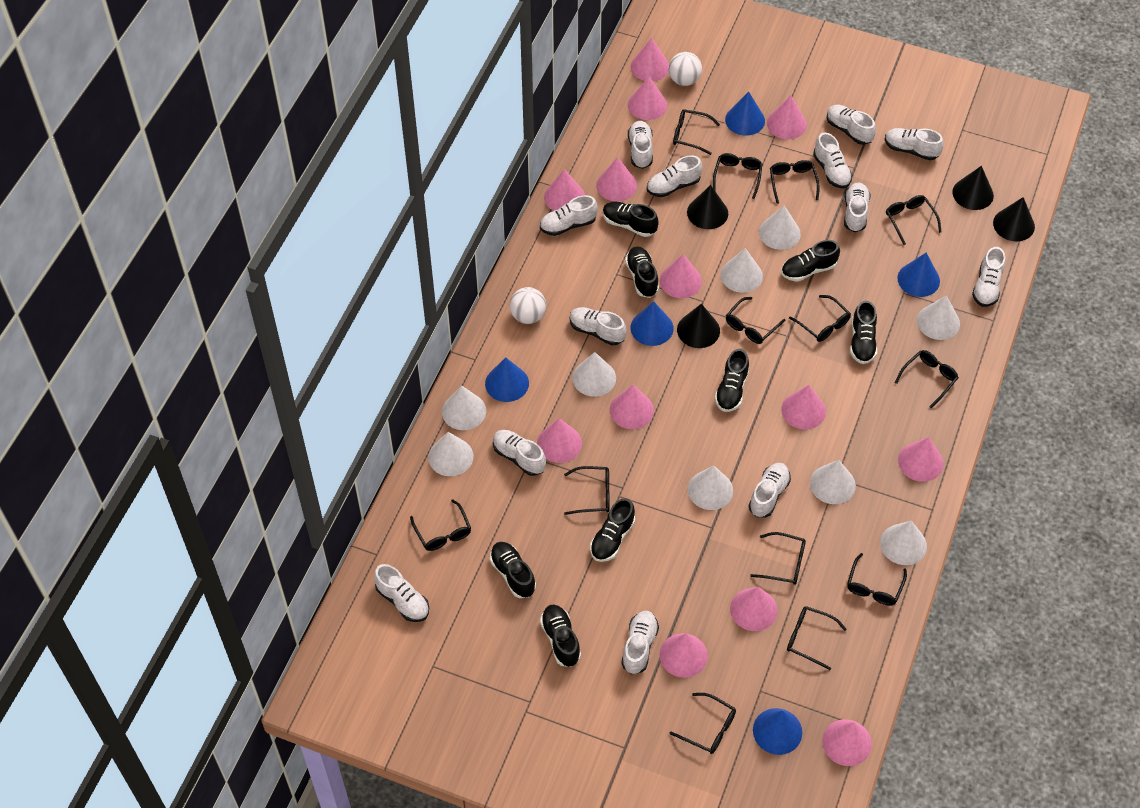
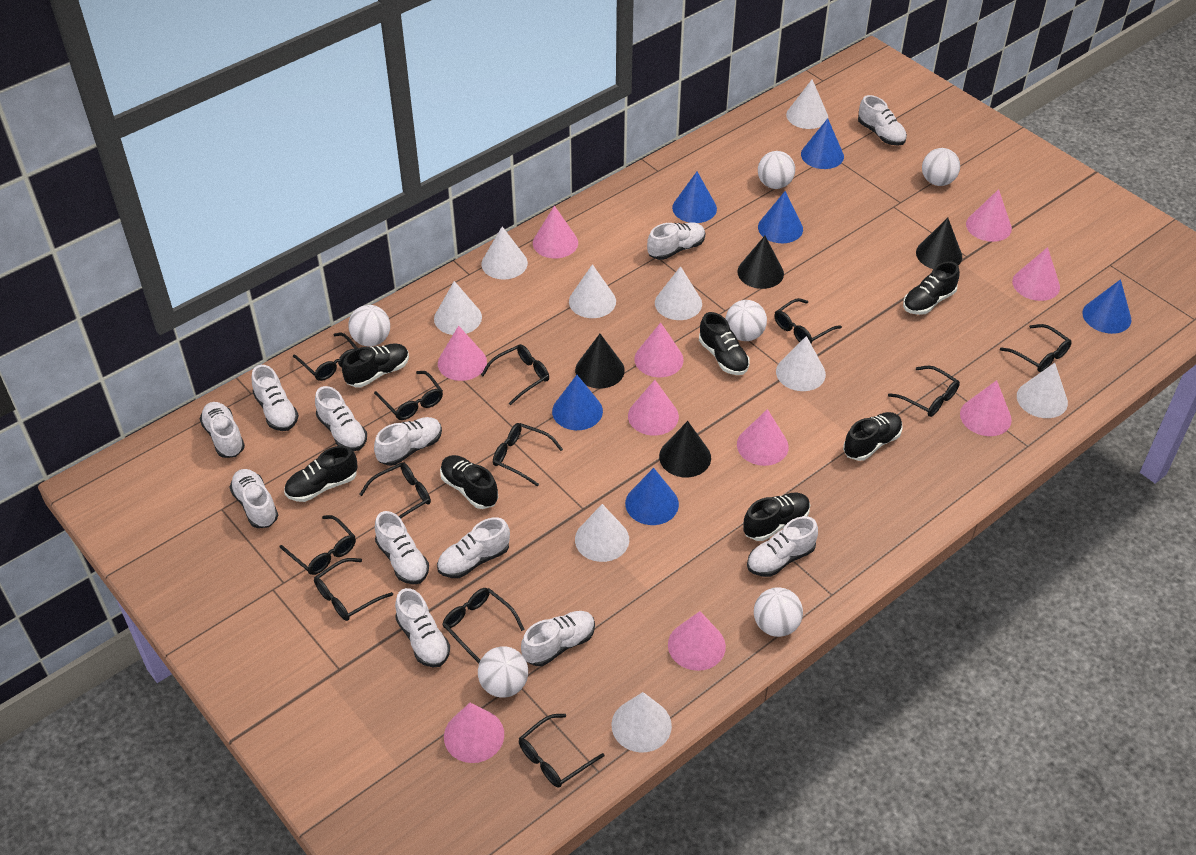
black glasses: 13 -> 12
black shoe: 8 -> 7
blue cone: 5 -> 6
pink cone: 13 -> 10
white ball: 2 -> 6
white shoe: 13 -> 12

